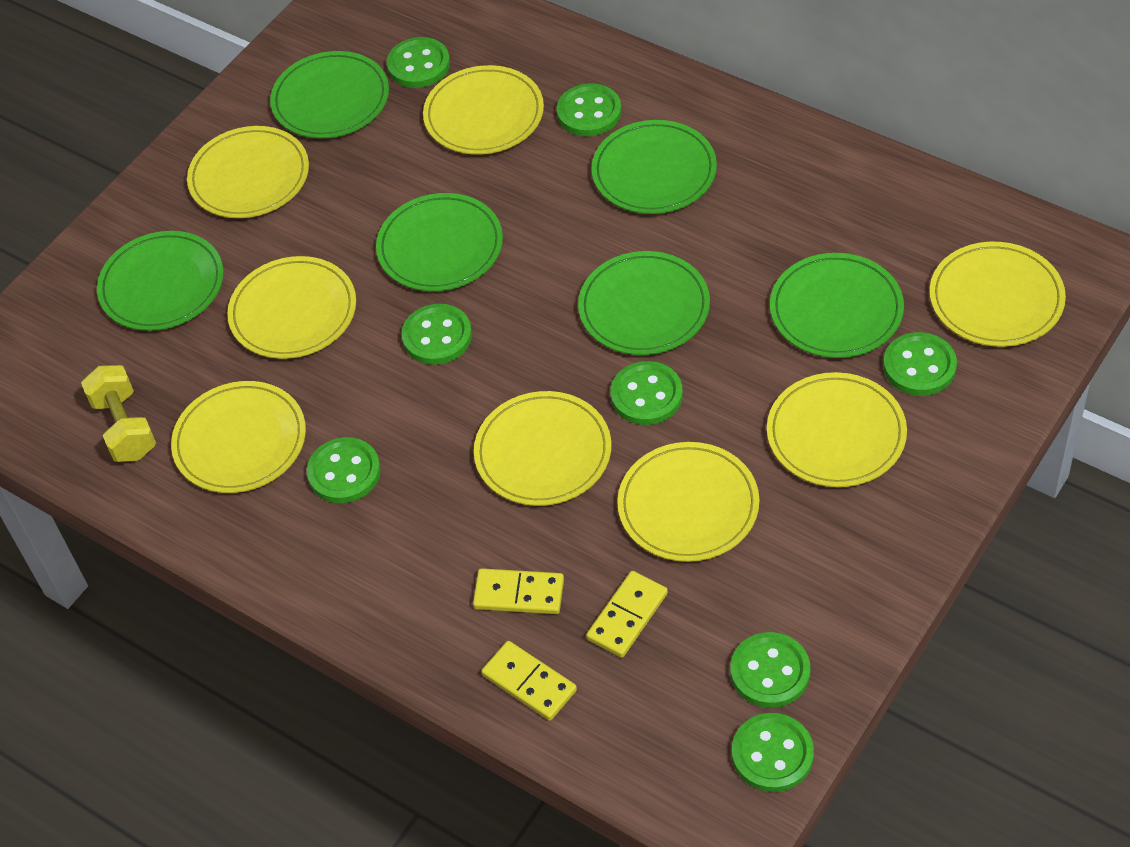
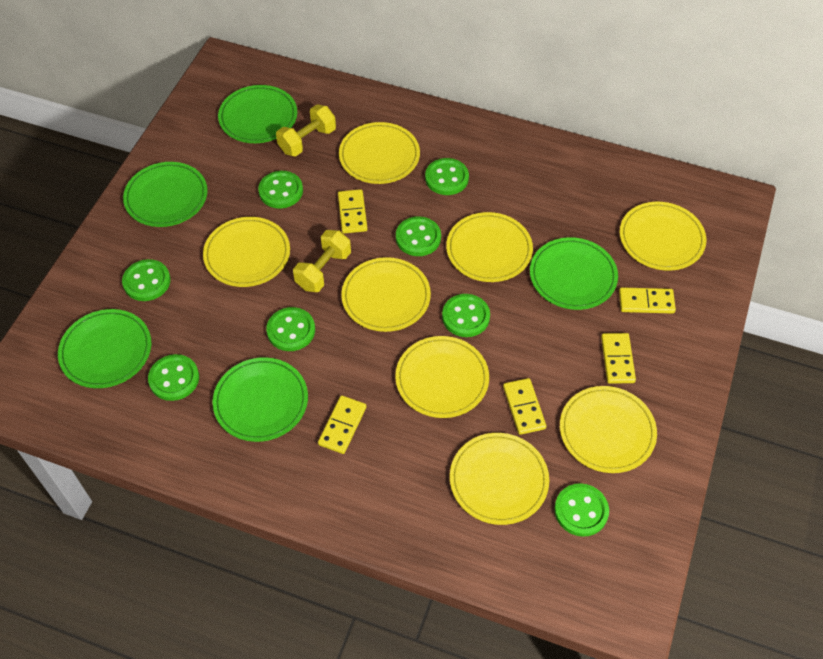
green plate: 6 -> 5
yellow domino: 3 -> 5
yellow dumbbell: 1 -> 2

